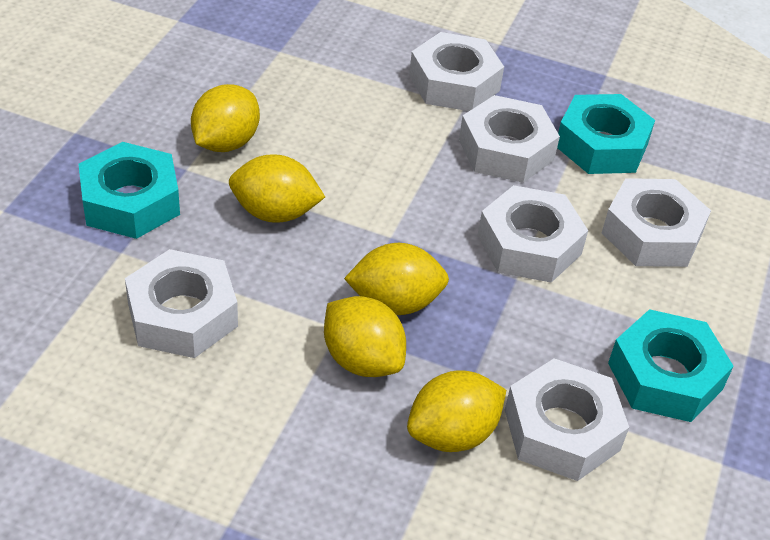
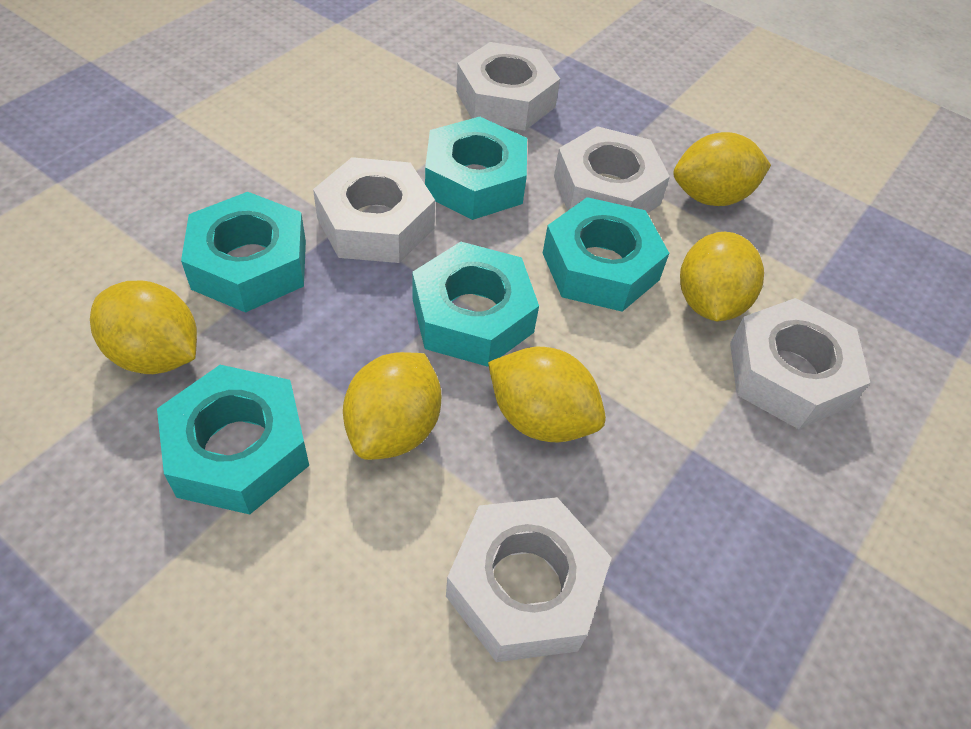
turquoise nut: 3 -> 5
white nut: 6 -> 5

